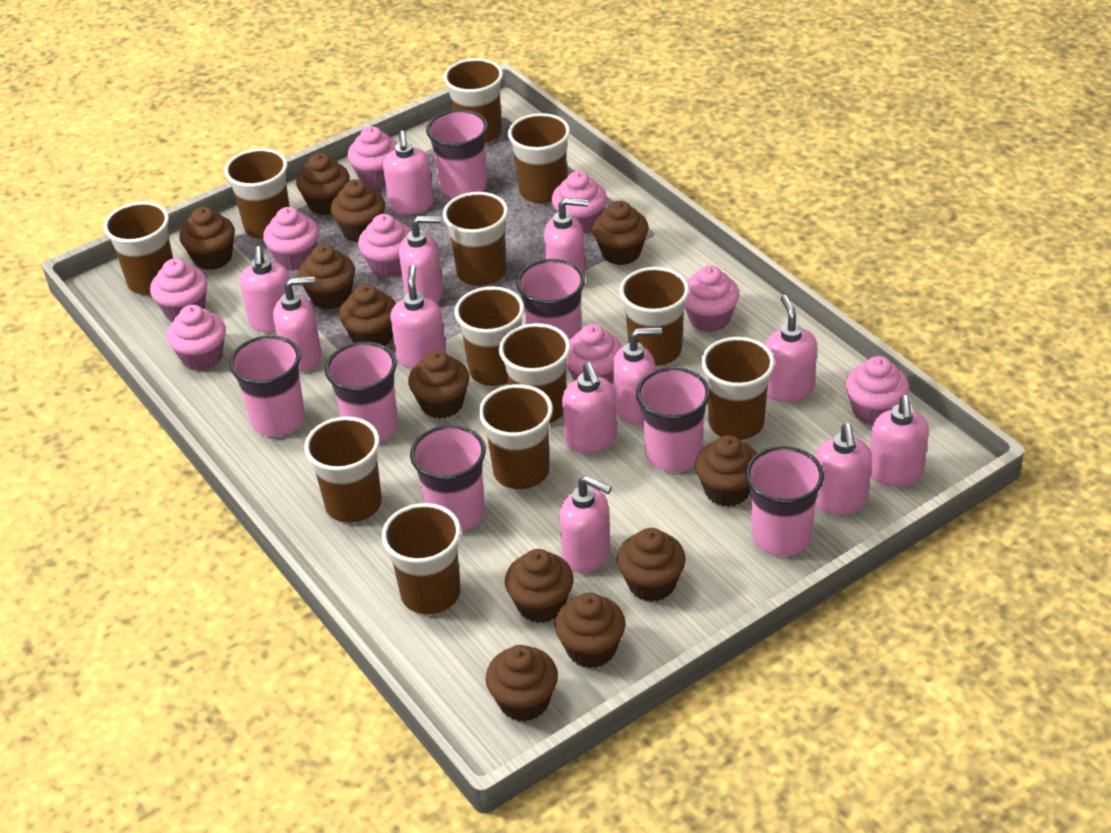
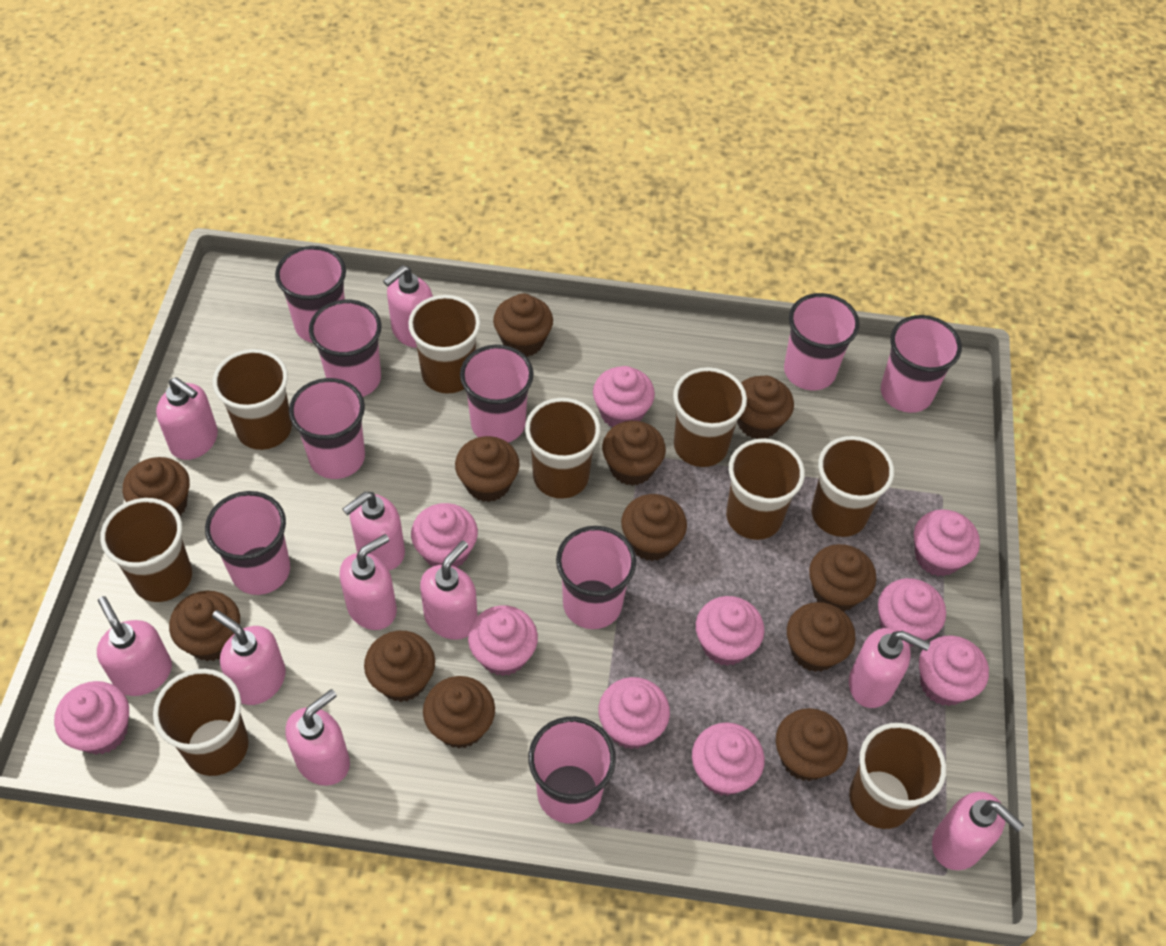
brown cup: 12 -> 9
pink cup: 7 -> 9
pink cupcake: 9 -> 10
pink soap dispenser: 12 -> 10

